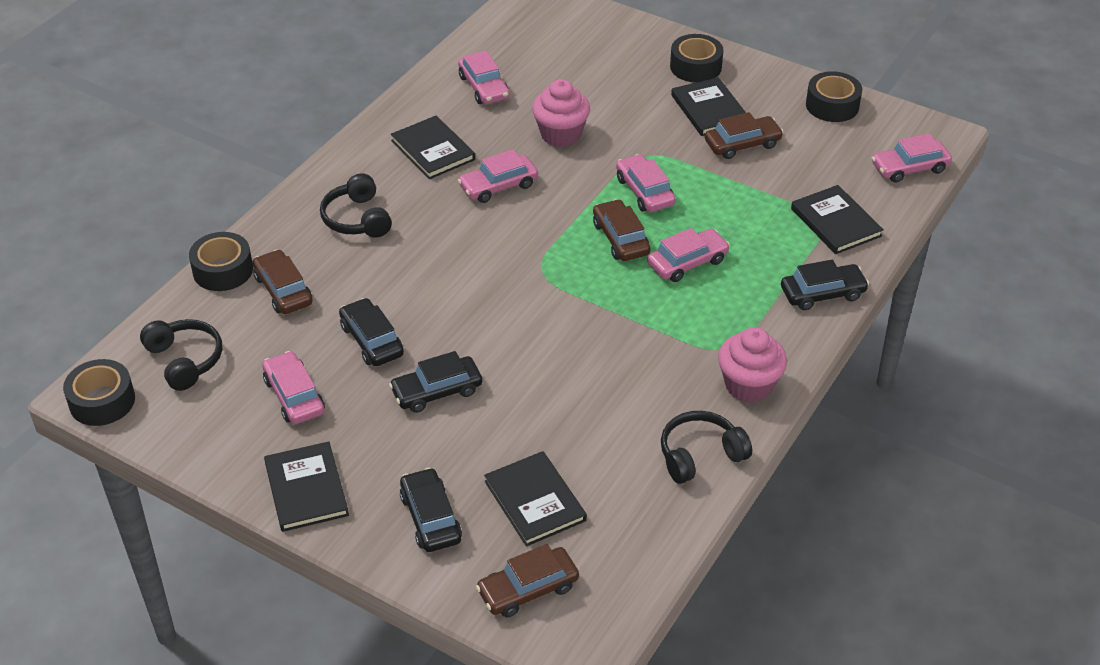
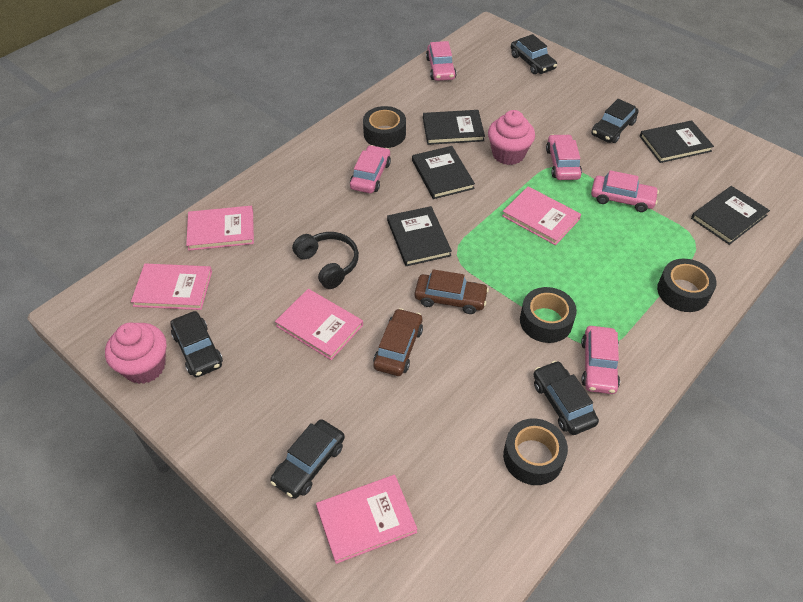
black car: 4 -> 5
black headphones: 3 -> 1
brown car: 4 -> 2
pink book: 0 -> 5
pink car: 6 -> 5

